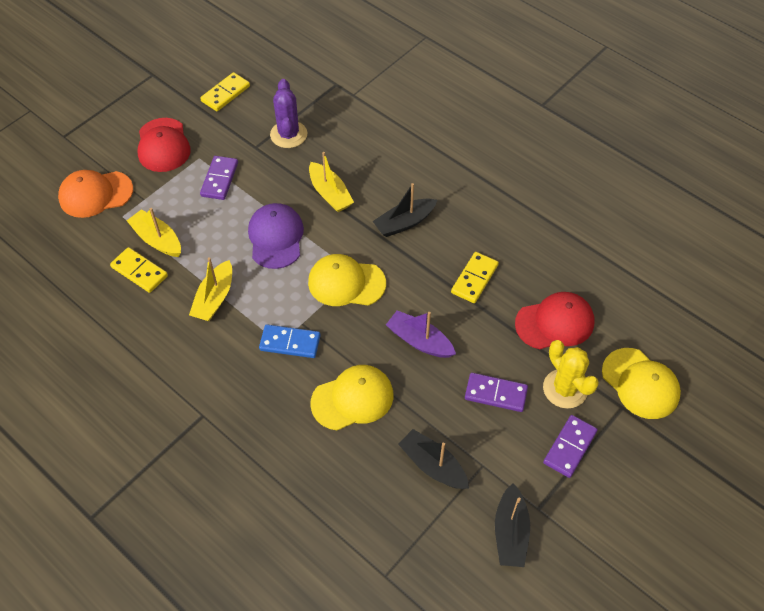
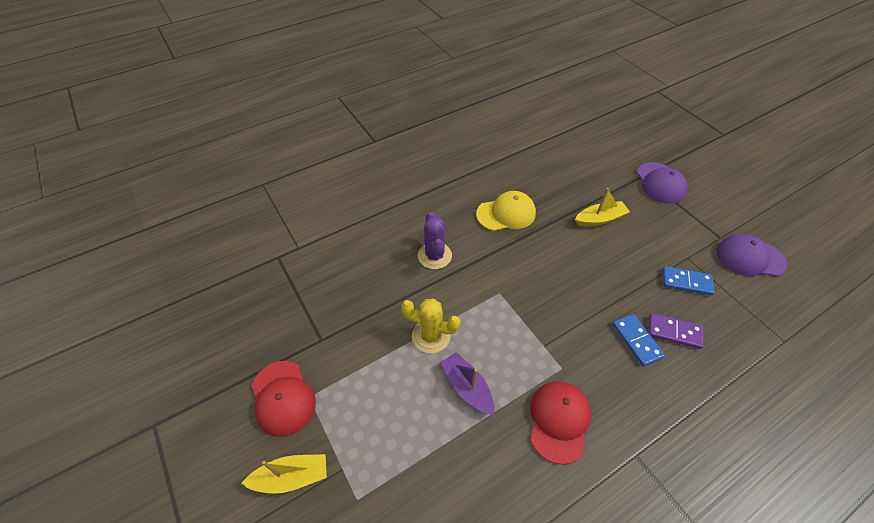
black boat: 3 -> 0
blue domino: 1 -> 2
orange cap: 1 -> 0
purple cap: 1 -> 2
purple domino: 3 -> 1
yellow boat: 3 -> 2
yellow cap: 3 -> 1
yellow domino: 3 -> 0

